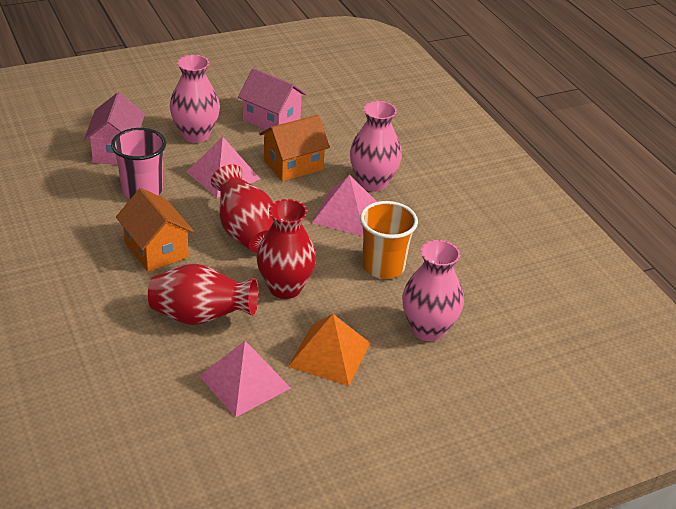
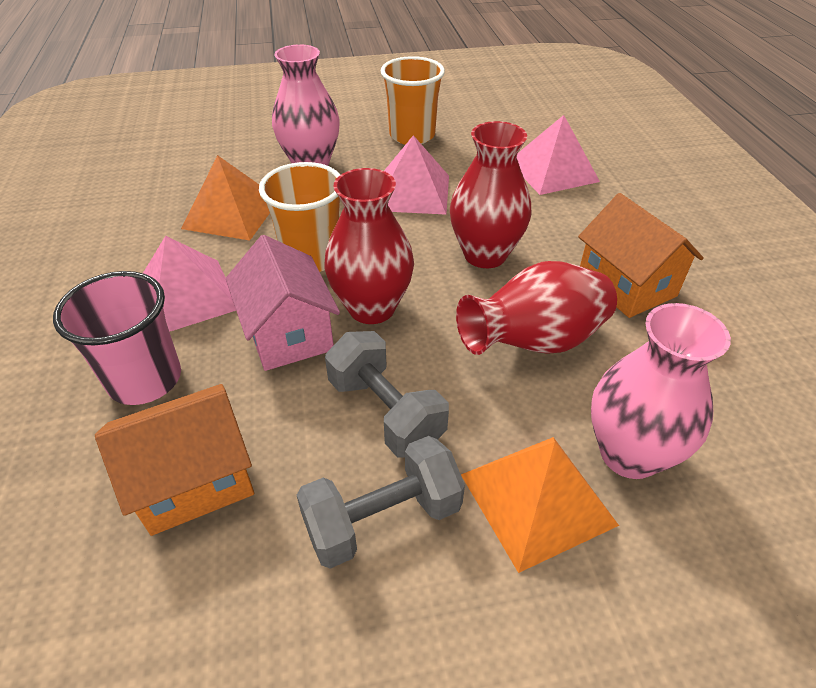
grey dumbbell: 0 -> 2
orange cup: 1 -> 2
orange pyramid: 1 -> 2
pink house: 2 -> 1
pink vase: 3 -> 2

